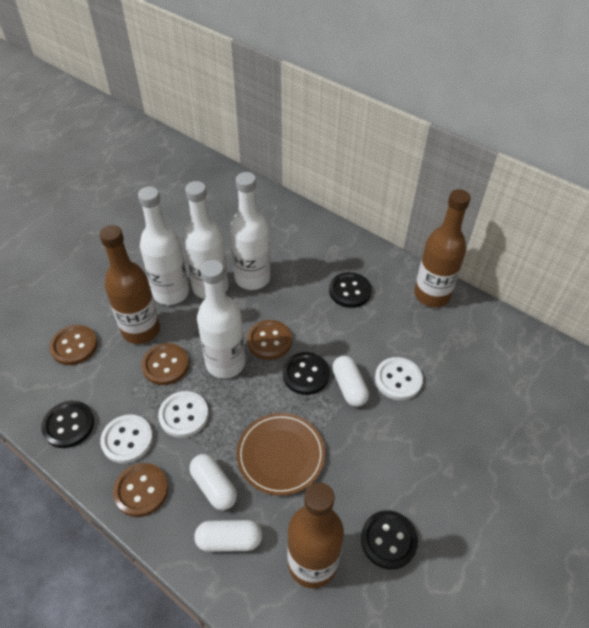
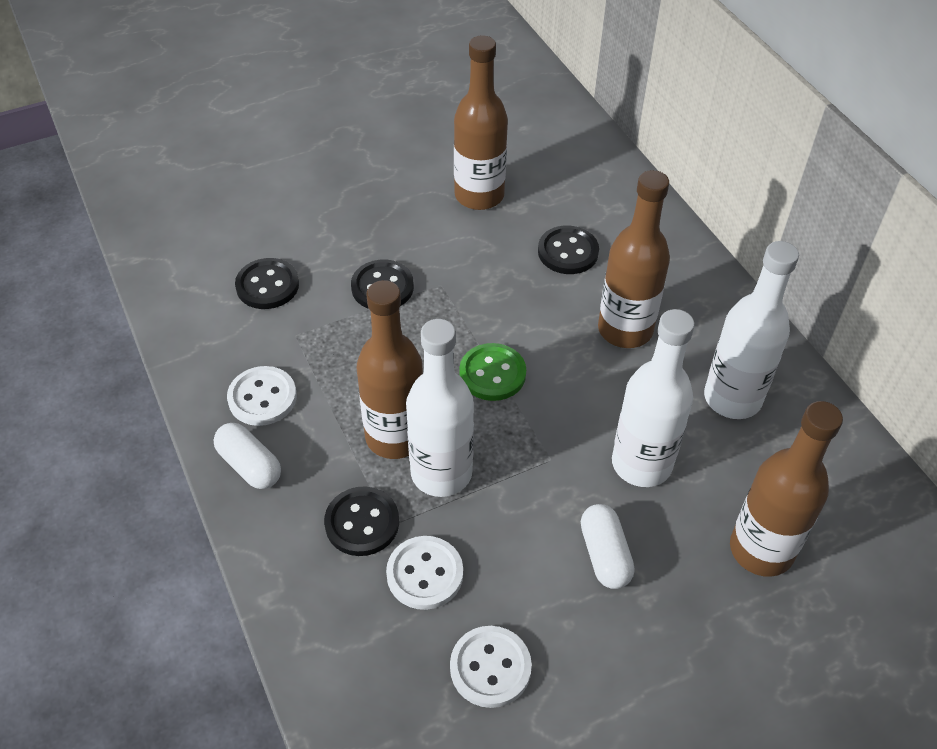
brown bottle: 3 -> 4
brown button: 4 -> 0
brown plate: 1 -> 0
green button: 0 -> 1
white bottle: 4 -> 3
white capsule: 3 -> 2

